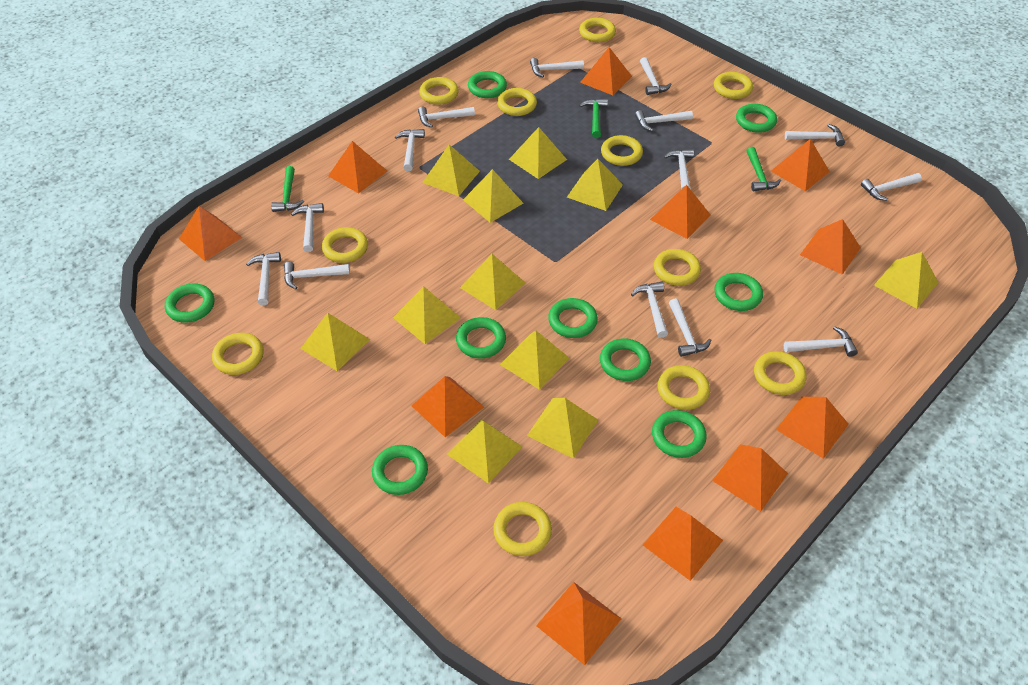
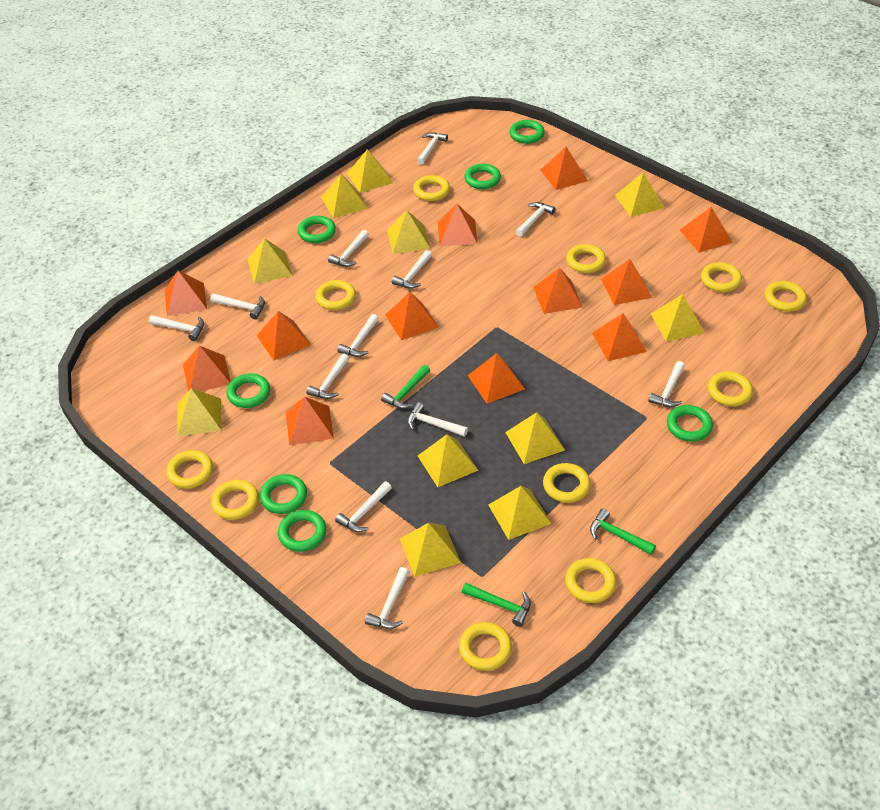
green ring: 9 -> 7
orange pyramid: 11 -> 12
white hammer: 14 -> 12

